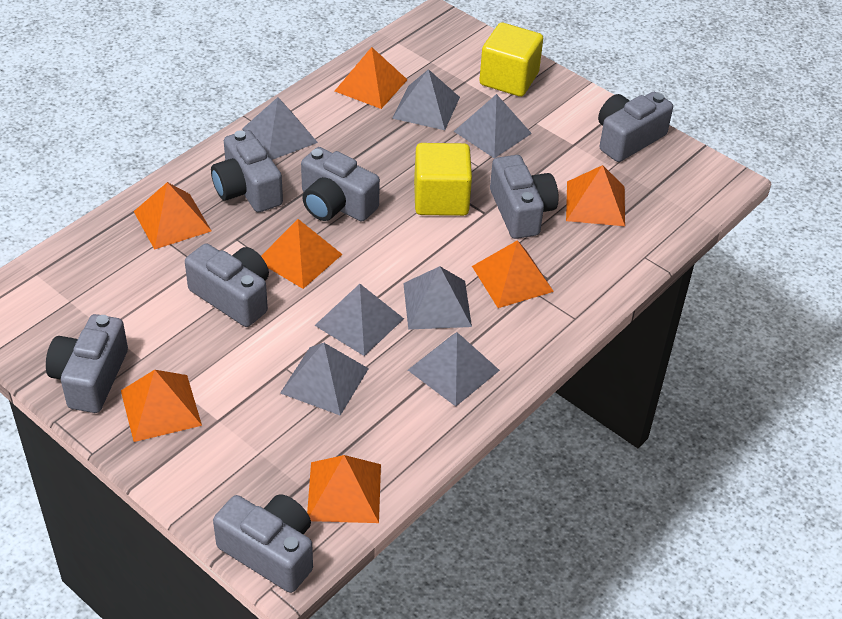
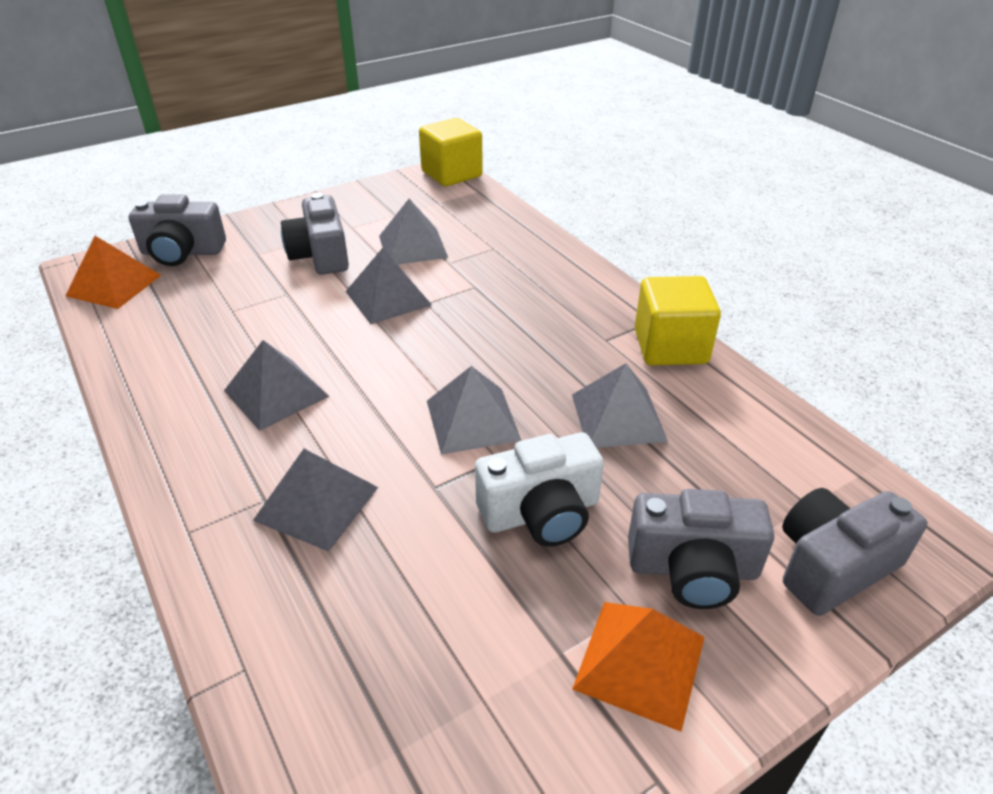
grey camera: 7 -> 4
grey pyramid: 7 -> 6
orange pyramid: 7 -> 2
white camera: 0 -> 1

